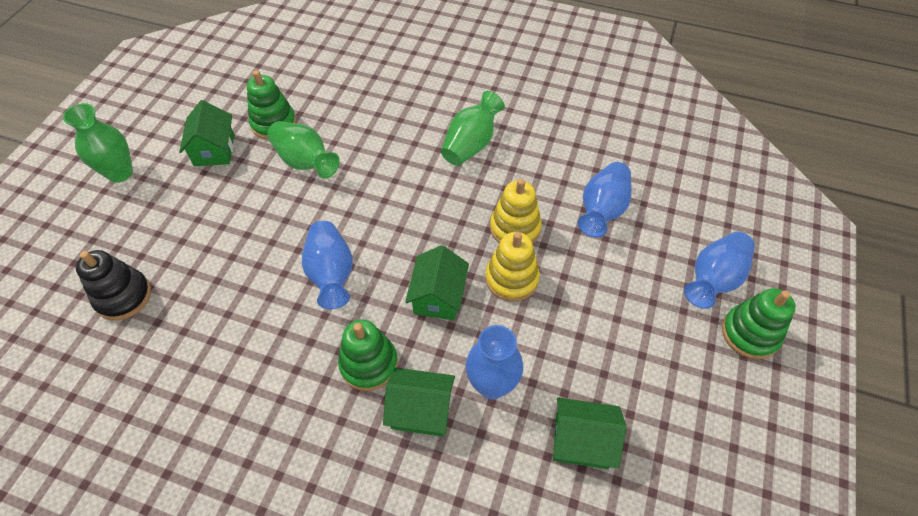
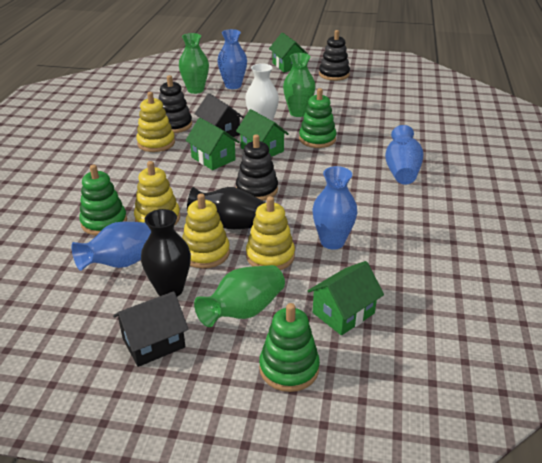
black house: 0 -> 2
black stacking toy: 1 -> 3
black vase: 0 -> 2
white vase: 0 -> 1
yellow stacking toy: 2 -> 4

